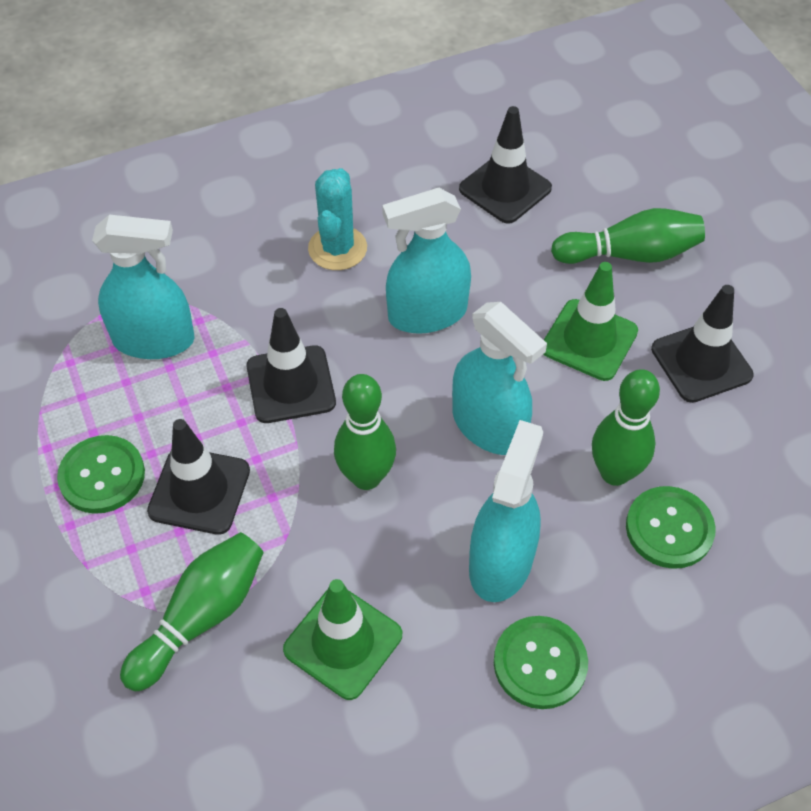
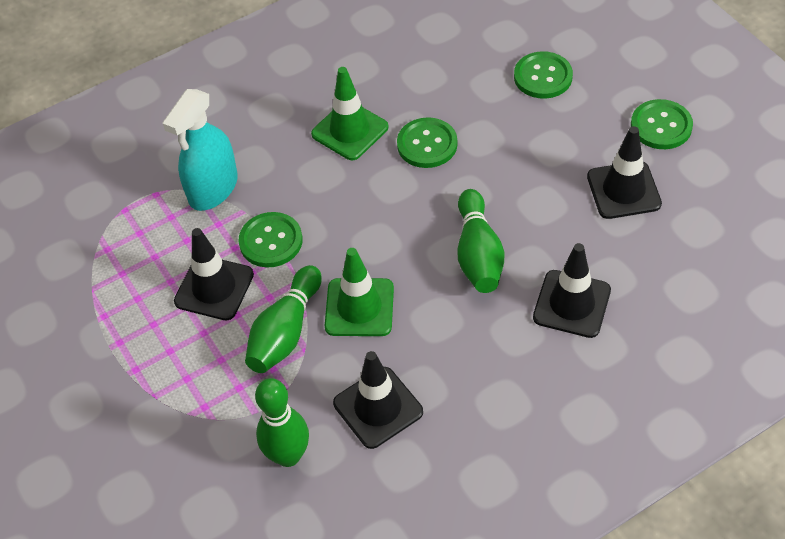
green bowling pin: 4 -> 3
green button: 3 -> 4
turquoise cactus: 1 -> 0
turquoise spray bottle: 4 -> 1

